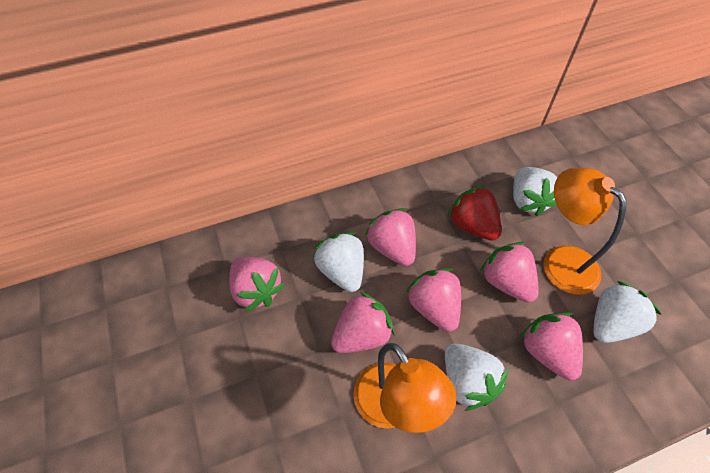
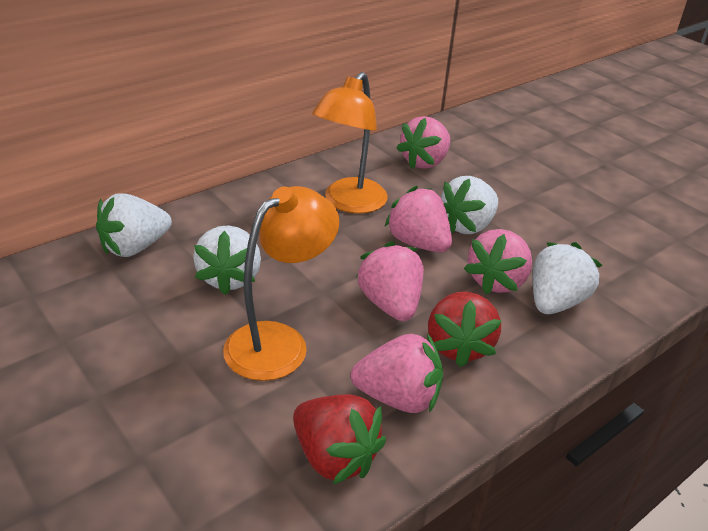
pink strawberry: 6 -> 5
red strawberry: 1 -> 2

